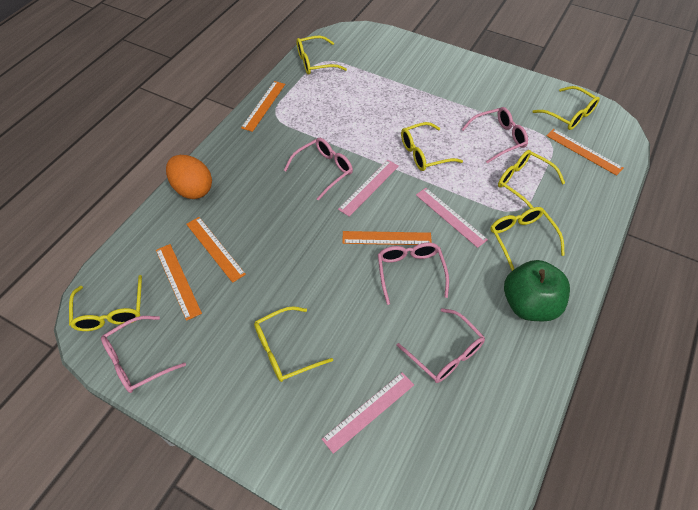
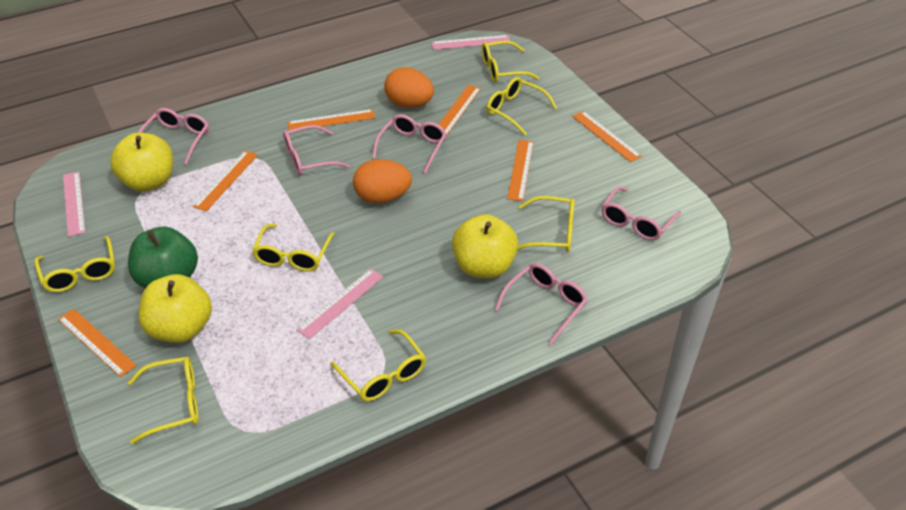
orange egg: 1 -> 2
orange ruler: 5 -> 6
yellow apple: 0 -> 3

